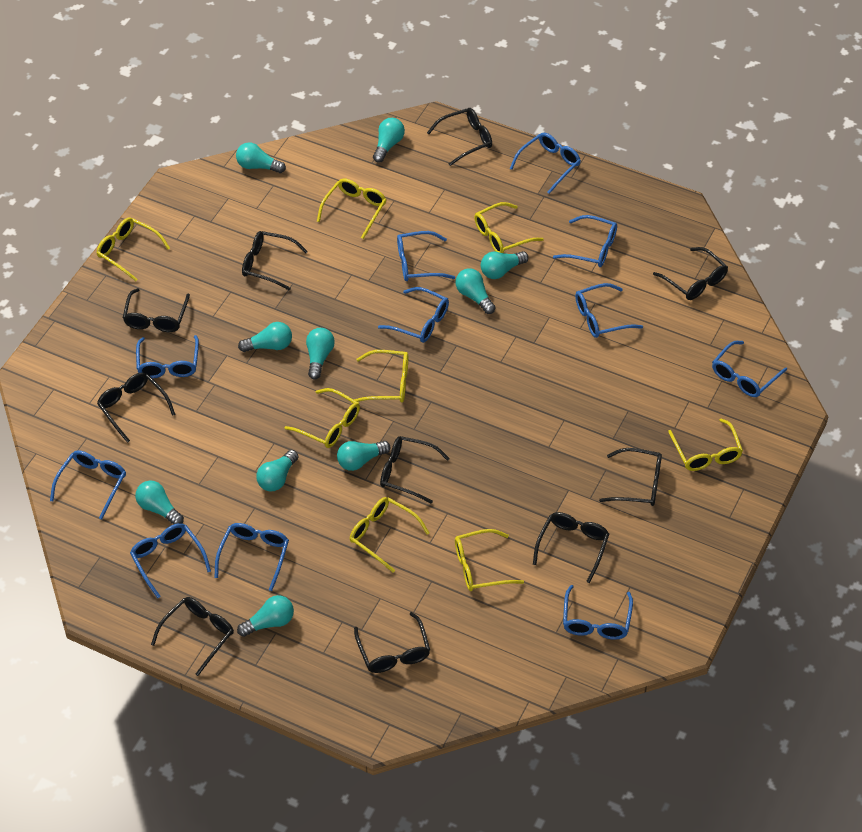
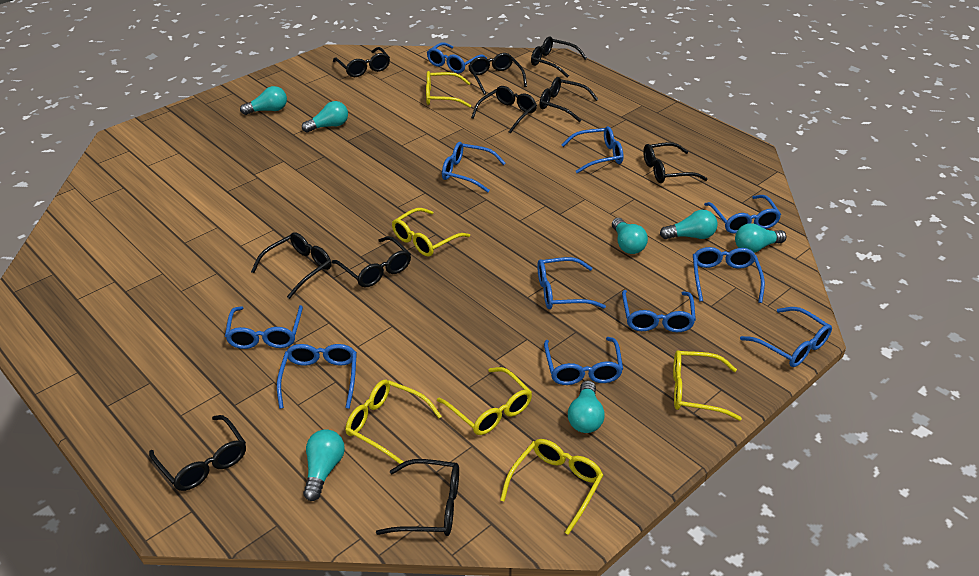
turquoise light bulb: 10 -> 7
yellow glasses: 8 -> 6

